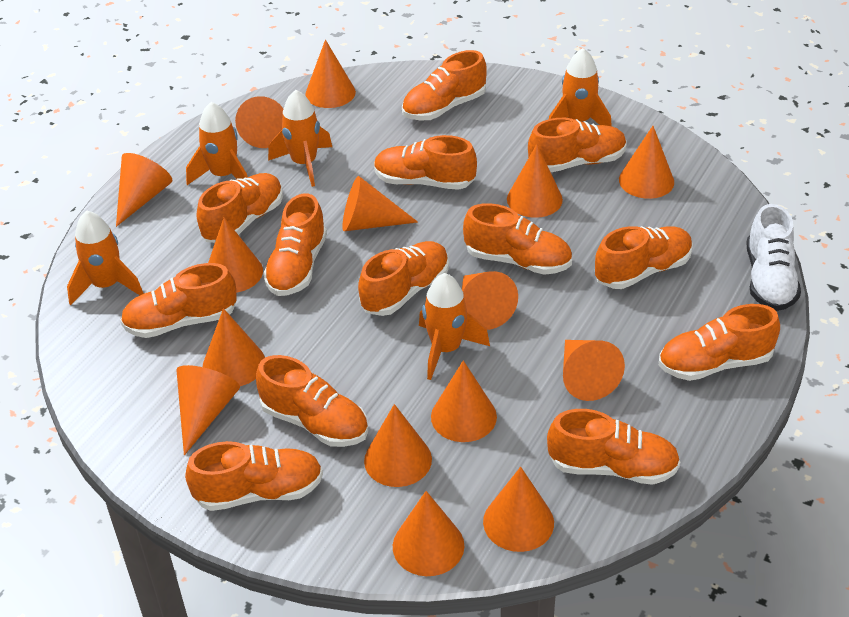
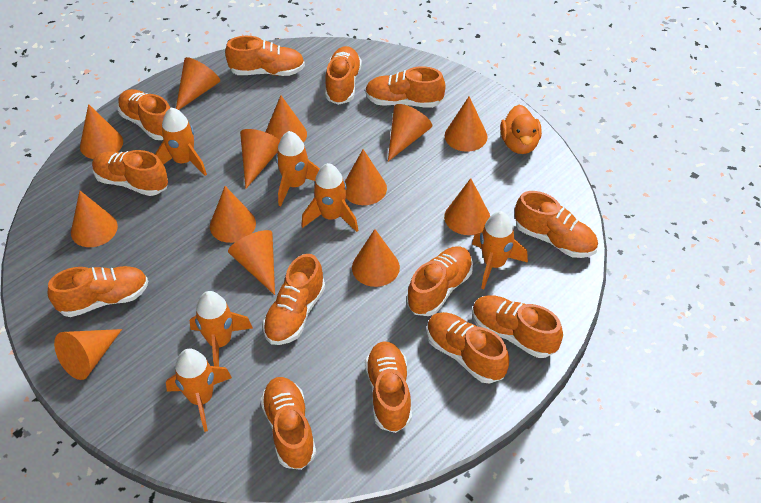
orange cone: 15 -> 13
orange duck: 0 -> 1
orange rocket: 5 -> 6
white shoe: 1 -> 0

